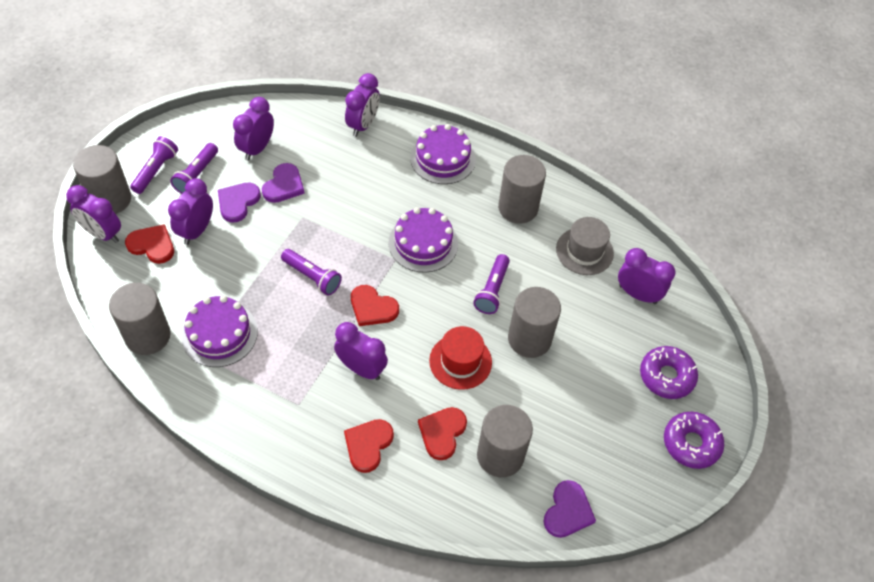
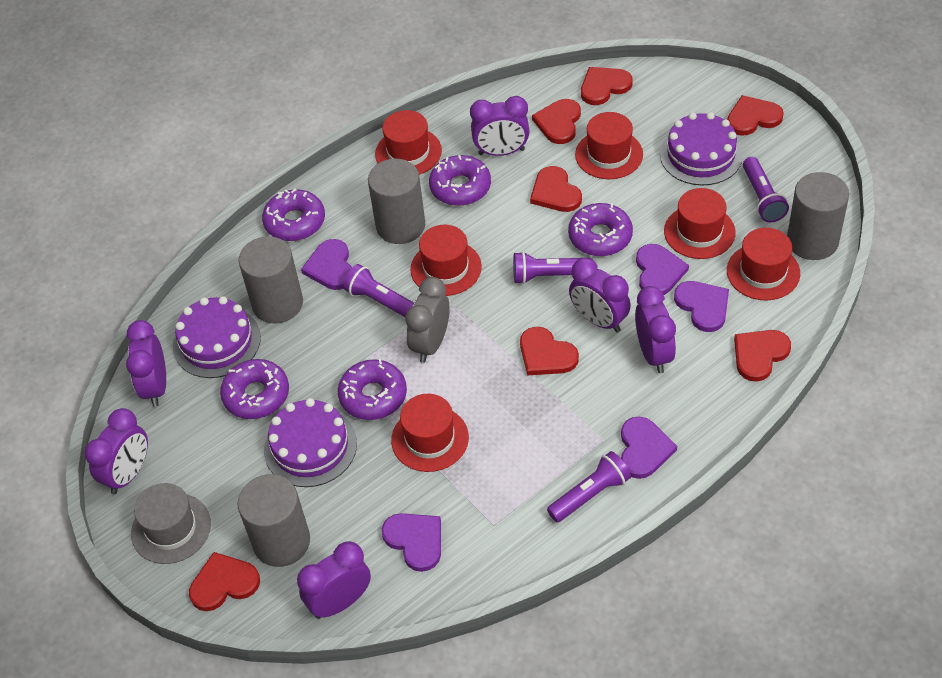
grey clock: 0 -> 1
grey cylinder: 5 -> 4
purple donut: 2 -> 5
purple heart: 3 -> 5
red hat: 1 -> 6
red heart: 4 -> 7

